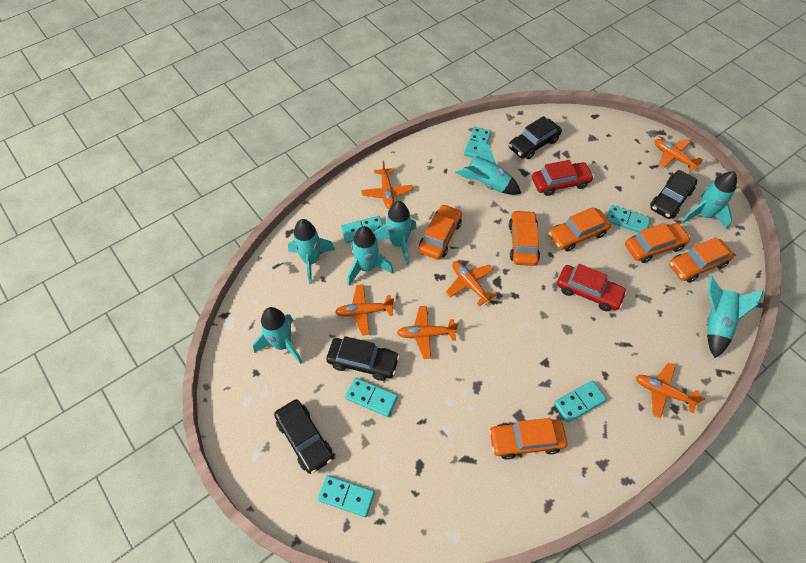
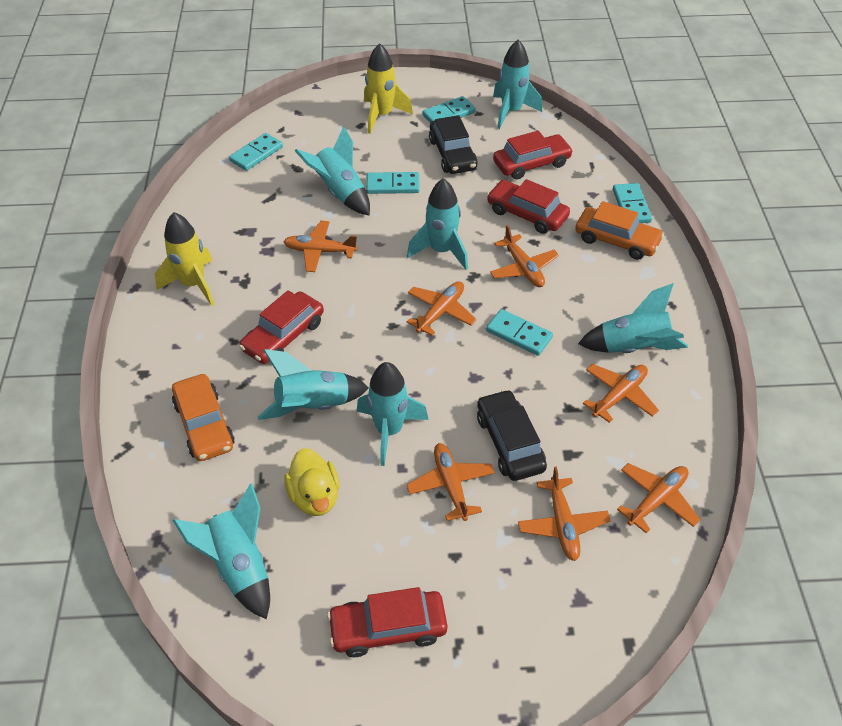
black car: 4 -> 2
orange car: 6 -> 2
orange plane: 6 -> 7
red car: 2 -> 4
turquoise domino: 6 -> 5
yellow duck: 0 -> 1
yellow rocket: 0 -> 2

